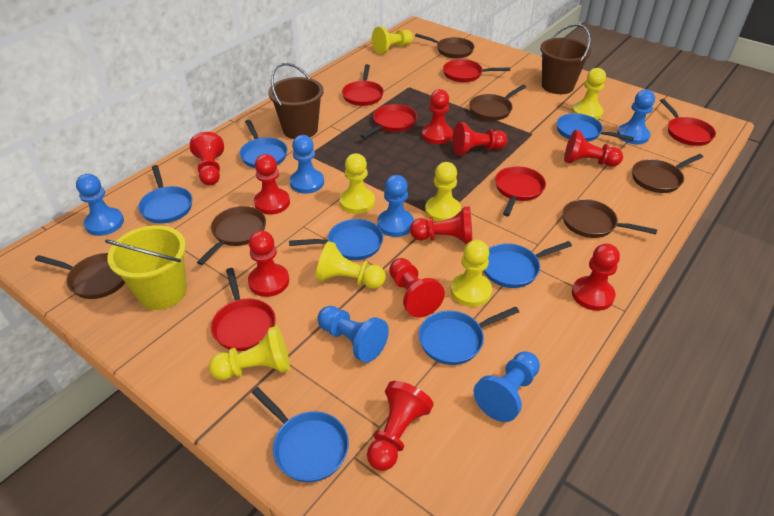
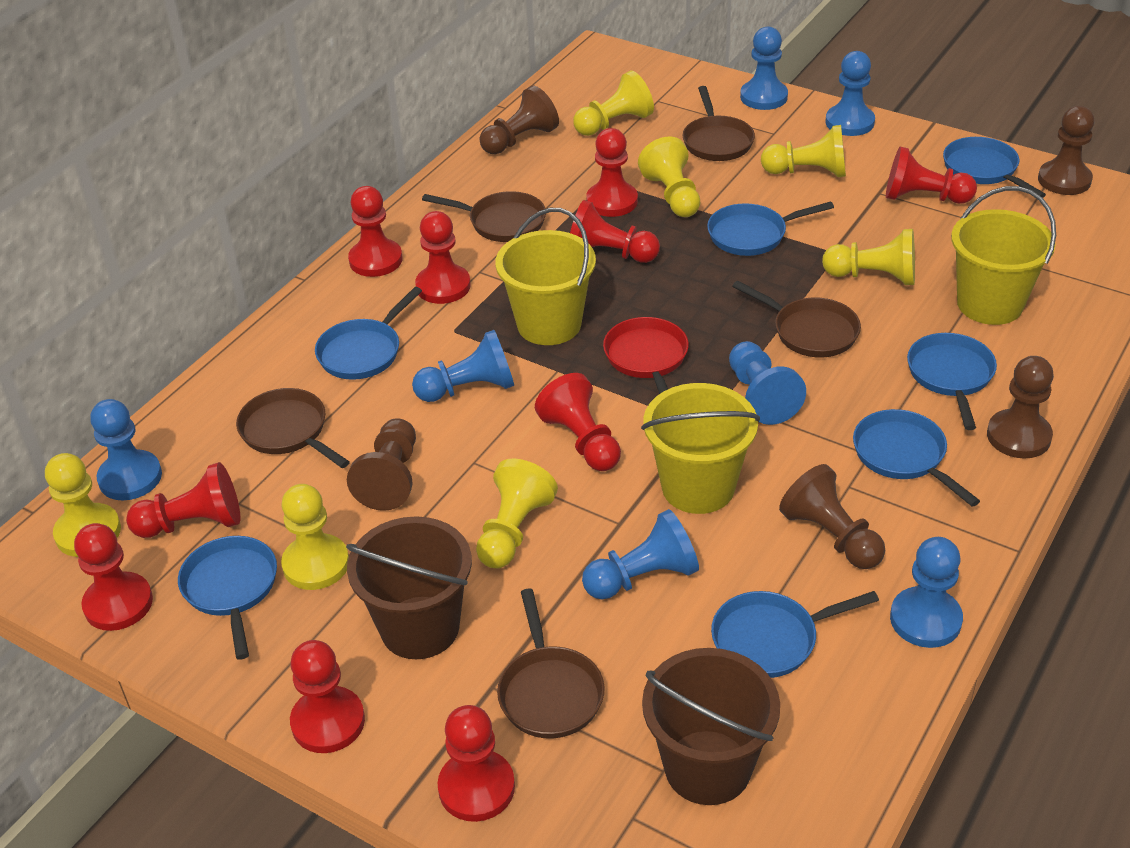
blue pawn: 6 -> 7
brown pan: 6 -> 5
brown pawn: 0 -> 5
red pan: 6 -> 1
yellow bucket: 1 -> 3

